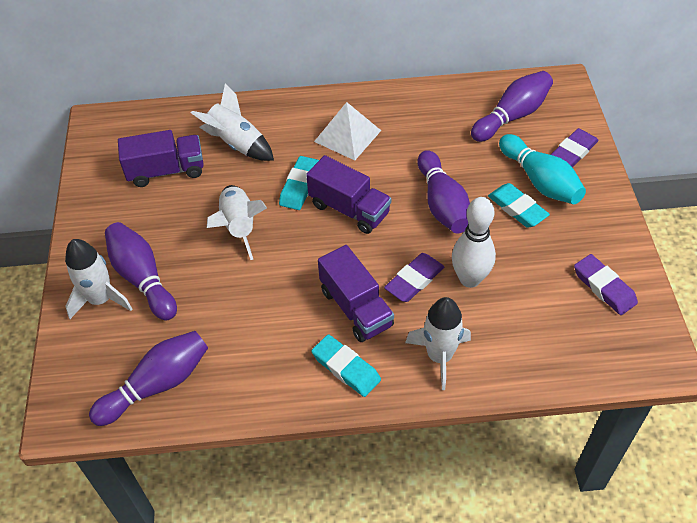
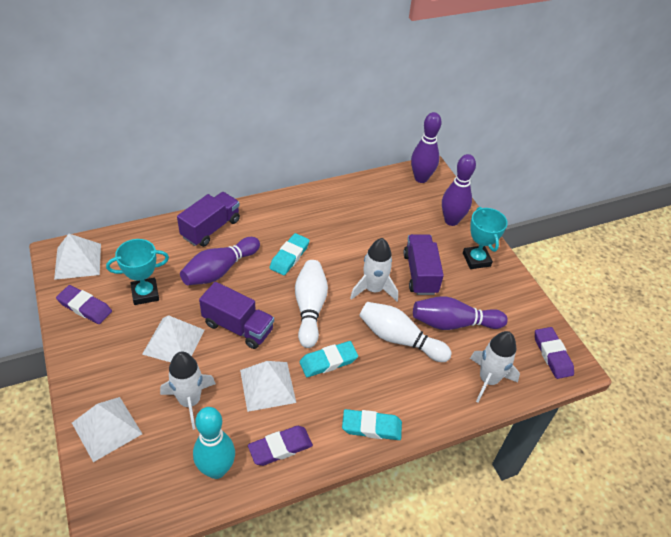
turquoise trophy: 0 -> 2
white bowling pin: 1 -> 2
white pyramid: 1 -> 4
white rocket: 4 -> 3

